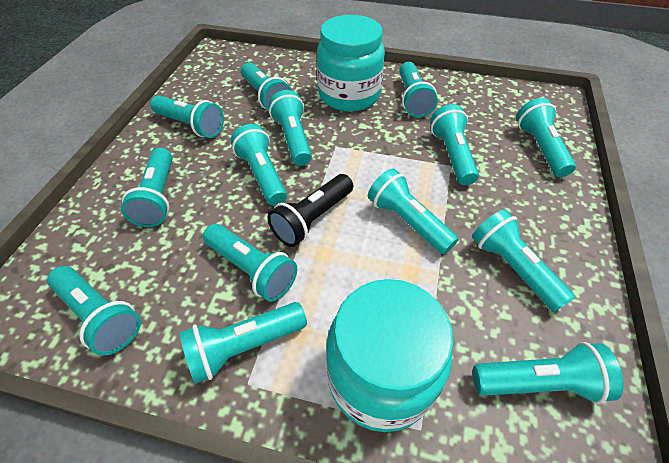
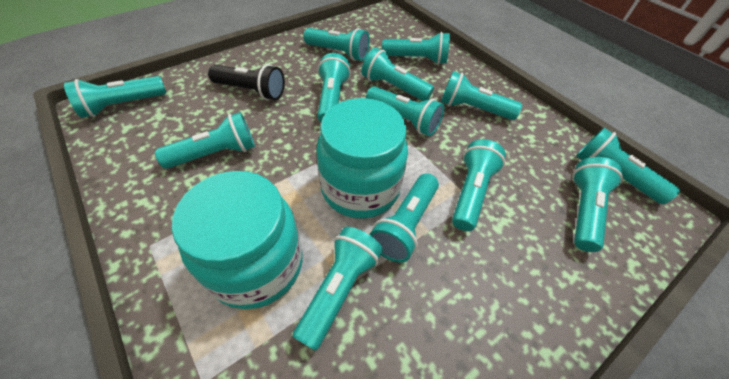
turquoise flashlight: 14 -> 13

